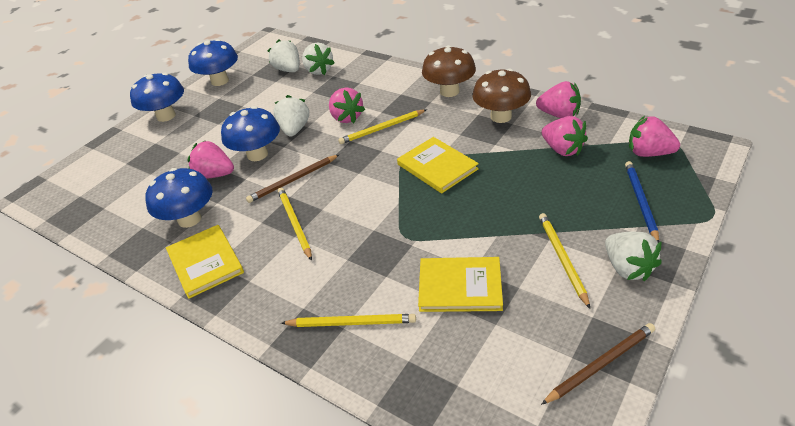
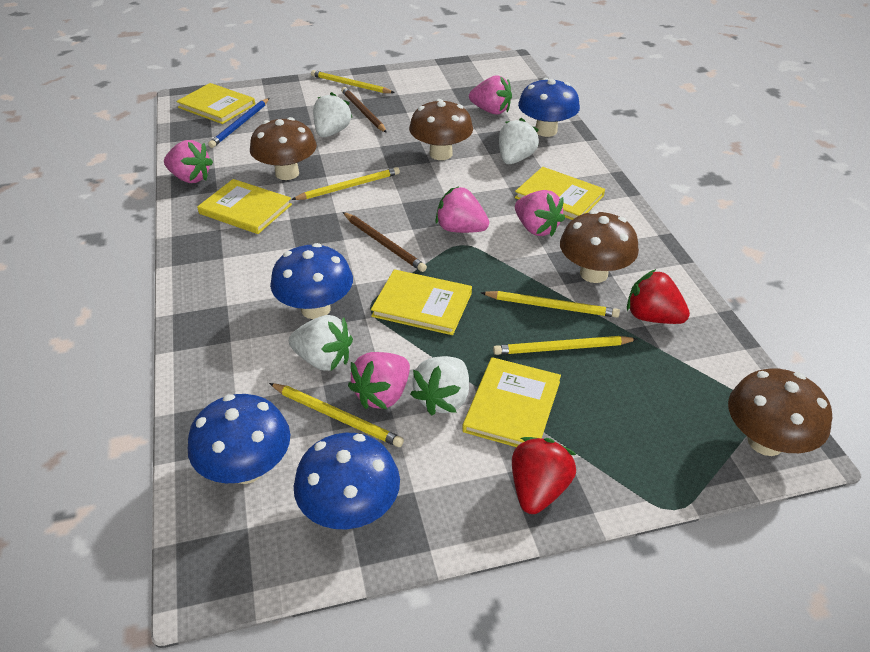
brown mushroom: 2 -> 4
red strawberry: 0 -> 2
yellow book: 3 -> 5
yellow pencil: 4 -> 5

